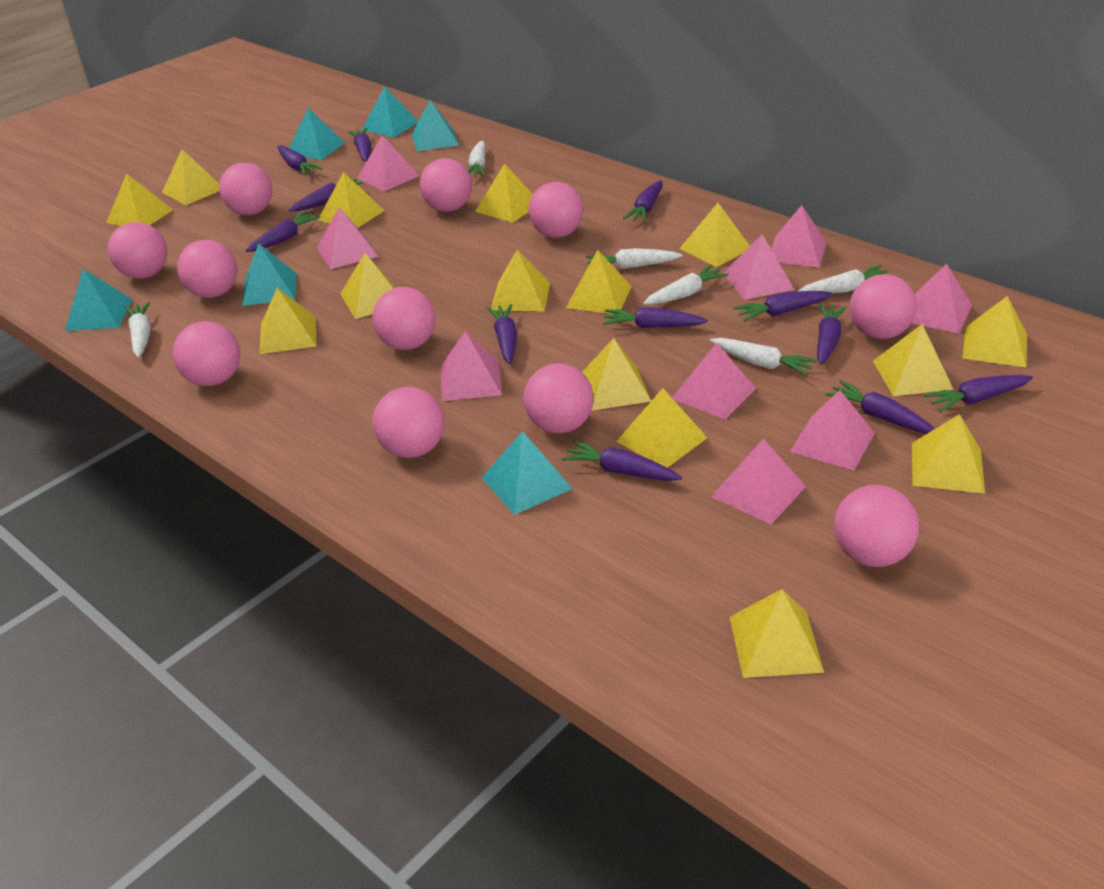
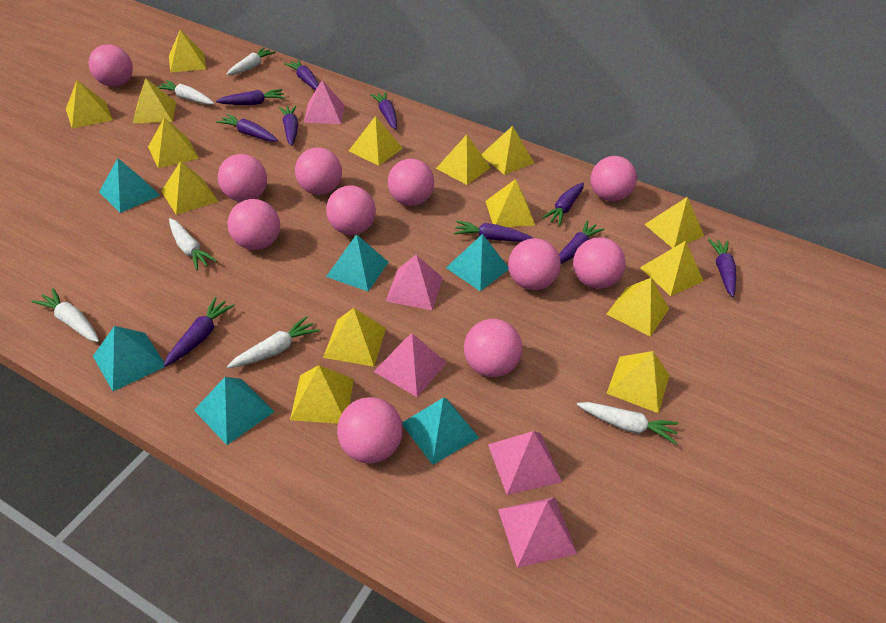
pink pyramid: 9 -> 5
purple carrot: 12 -> 10

